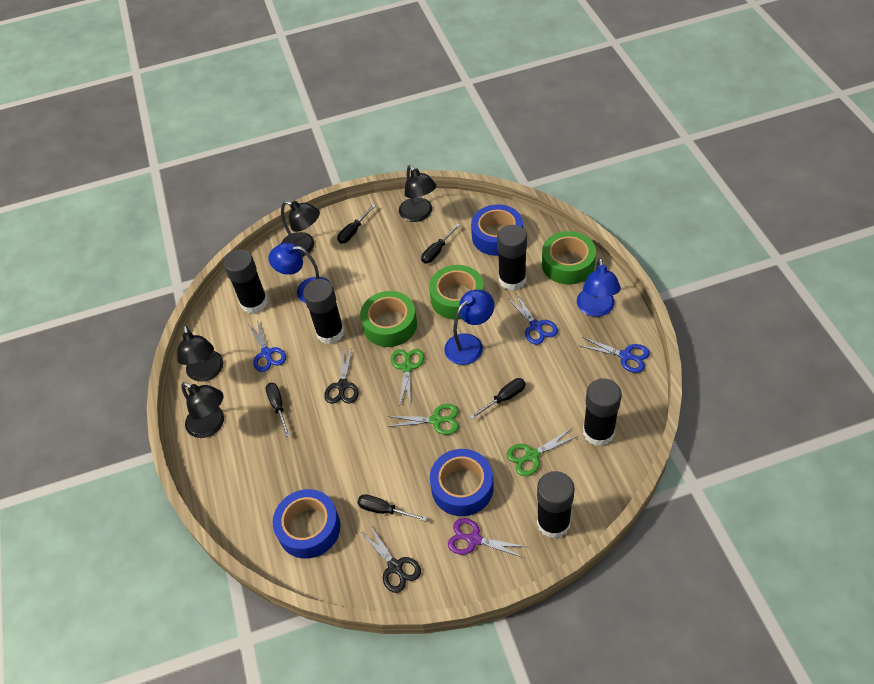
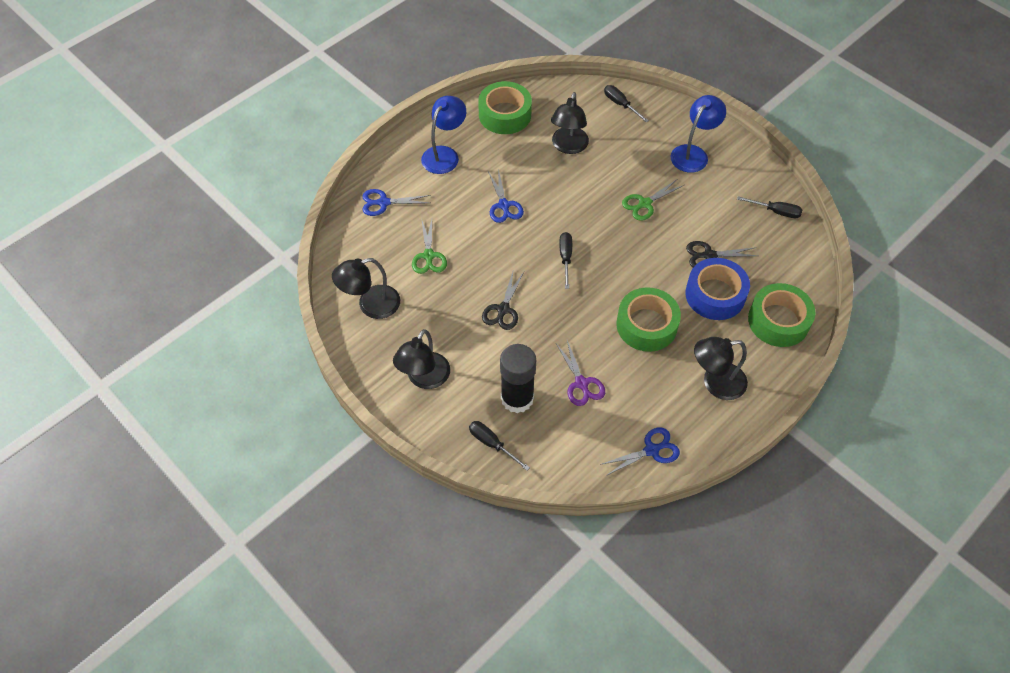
black glue stick: 5 -> 1
black screwdriver: 5 -> 4
blue lamp: 3 -> 2
blue tape: 3 -> 1
green scissors: 3 -> 2

